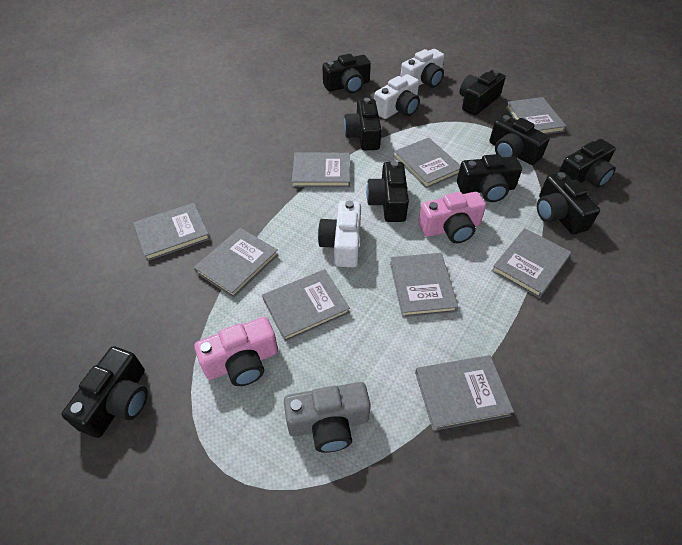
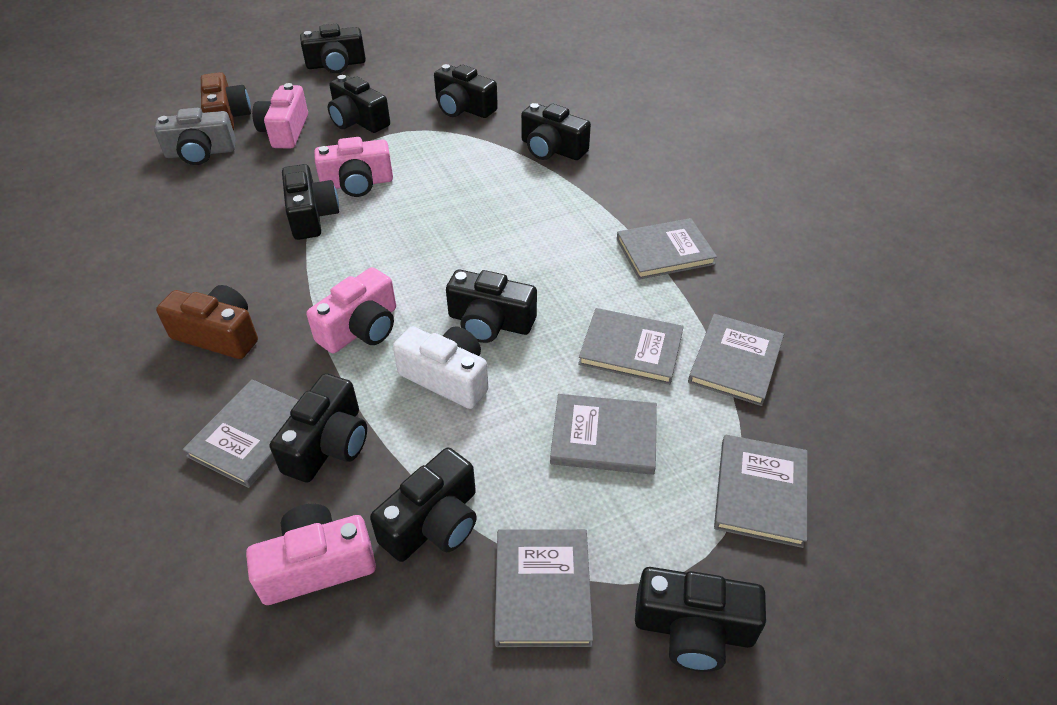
brown camera: 0 -> 2
grey book: 9 -> 7
pink camera: 2 -> 4
white camera: 3 -> 1

